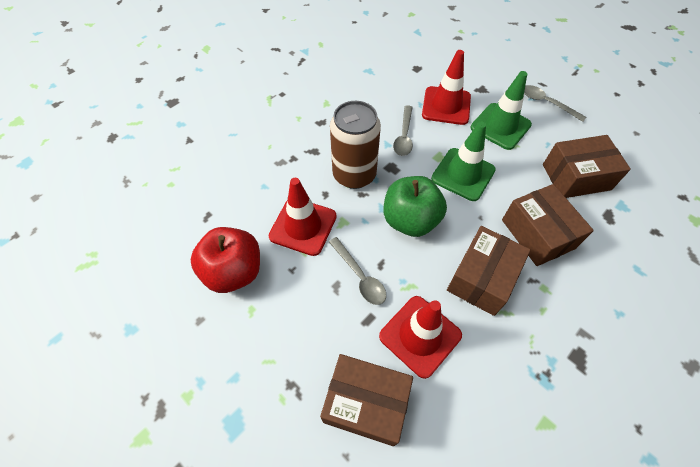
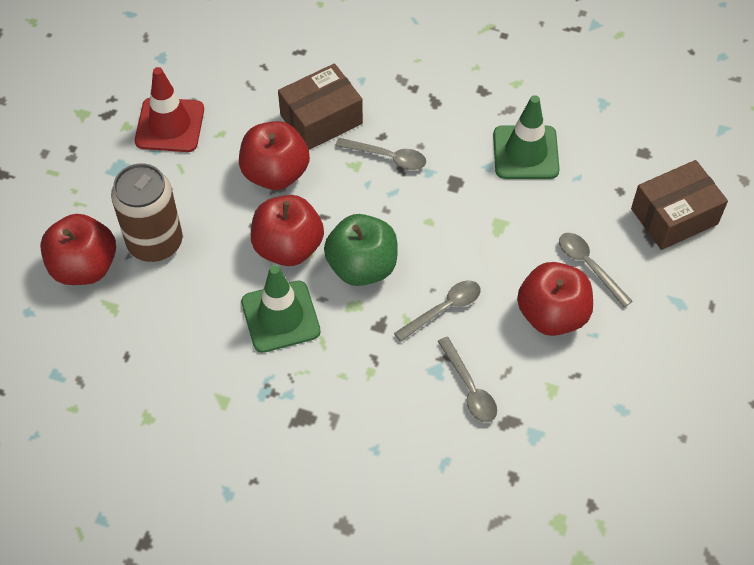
brown box: 4 -> 2
grey spoon: 3 -> 4
red apple: 1 -> 4
red traffic cone: 3 -> 1

